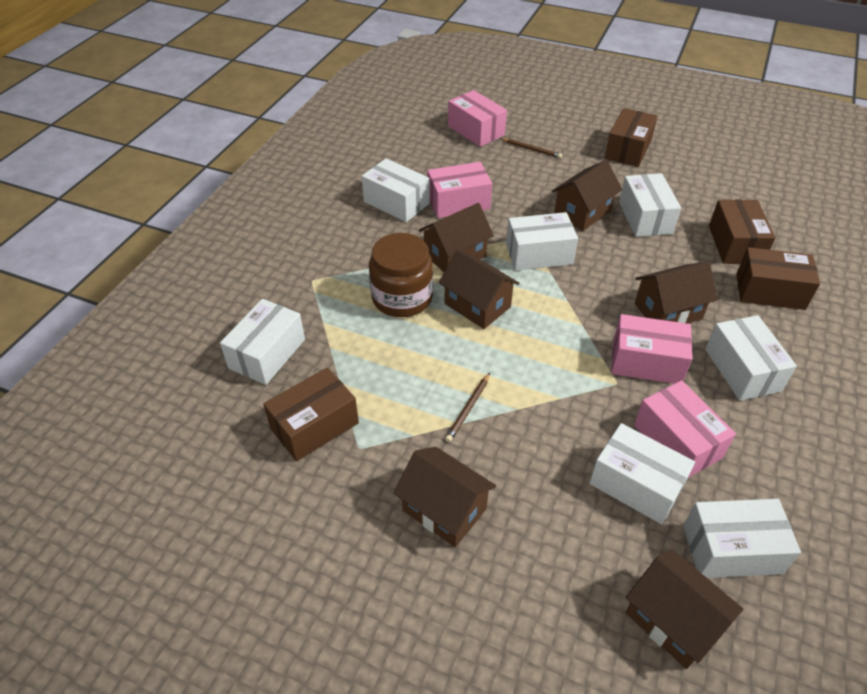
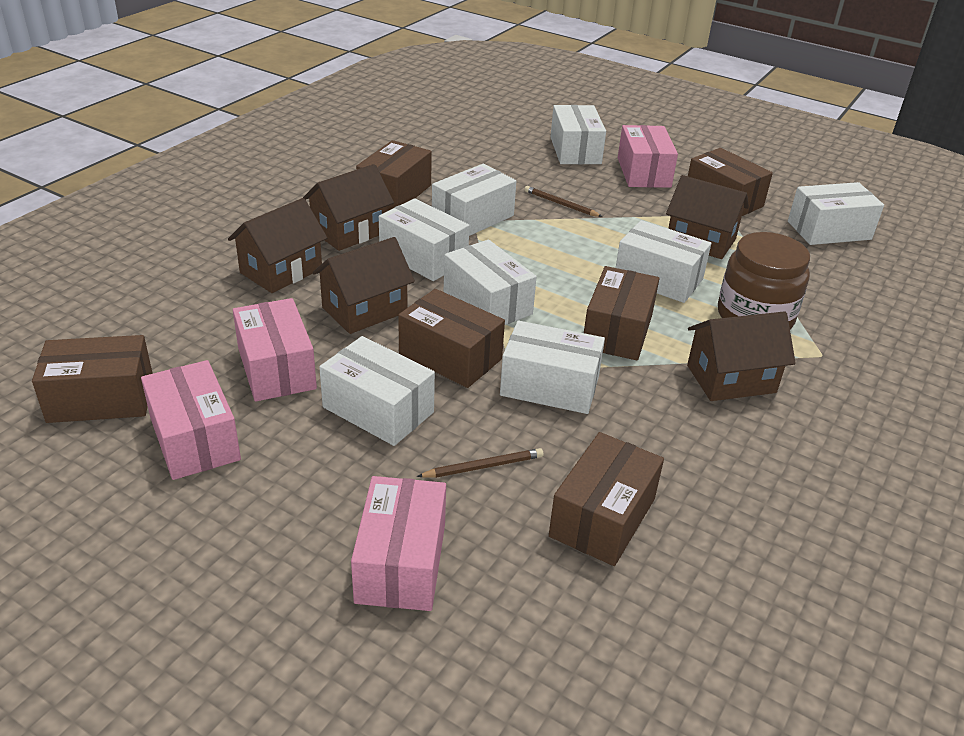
brown box: 4 -> 6
brown house: 6 -> 5
white box: 7 -> 8

